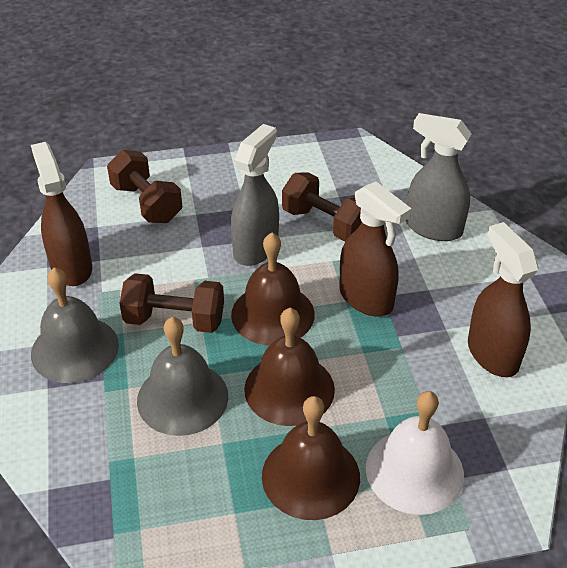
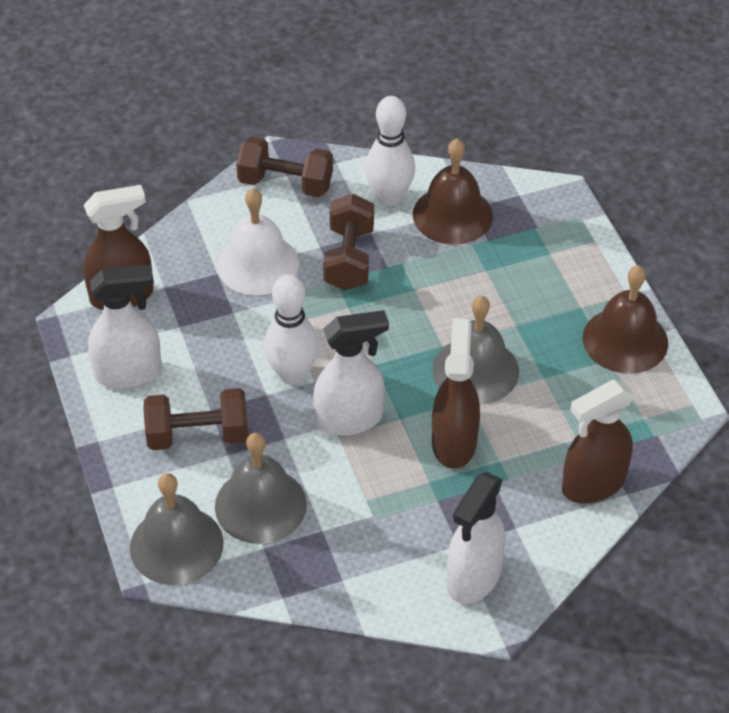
brown bell: 3 -> 2
grey bell: 2 -> 3
grey spray bottle: 2 -> 0
white bowling pin: 0 -> 2
white spray bottle: 0 -> 3

